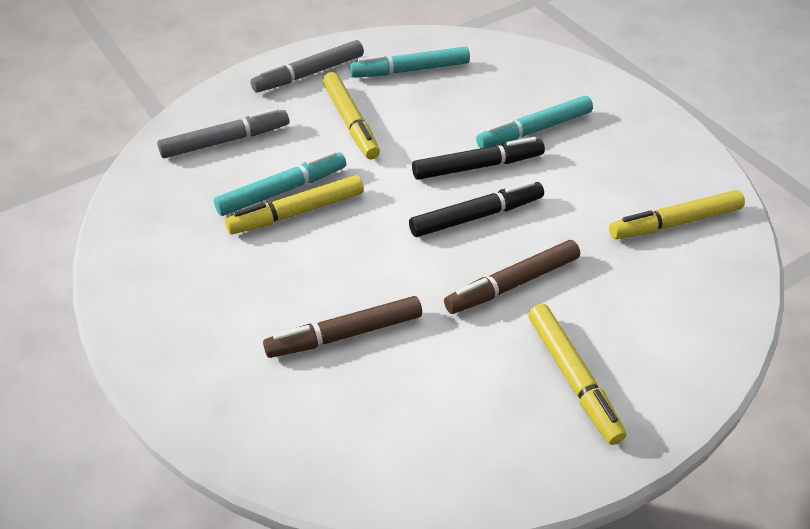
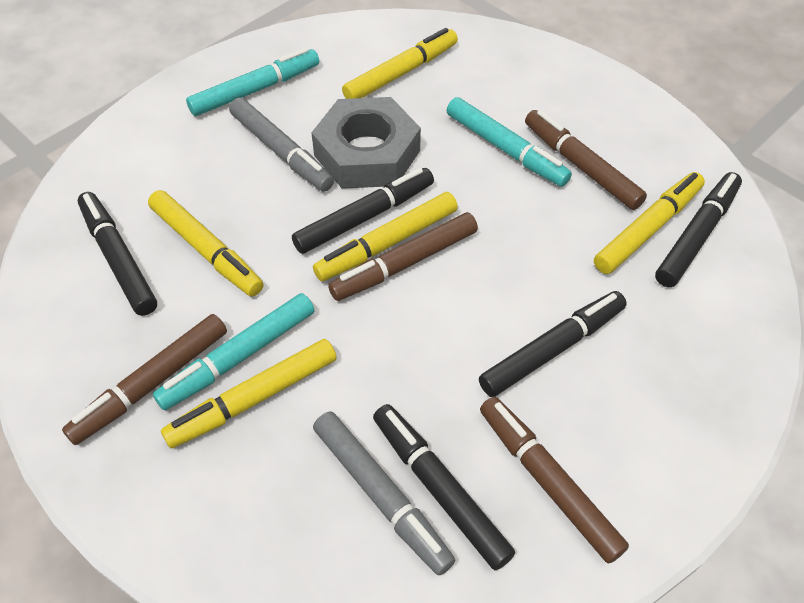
black marker: 2 -> 5
brown marker: 2 -> 4
grey nut: 0 -> 1
yellow marker: 4 -> 5

